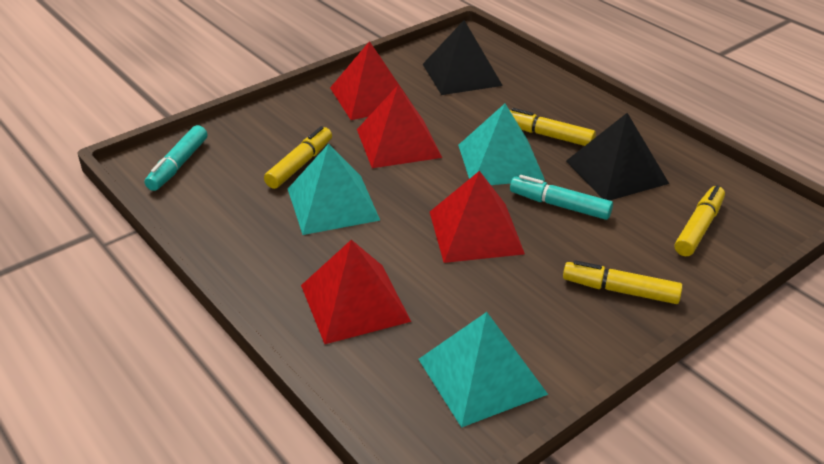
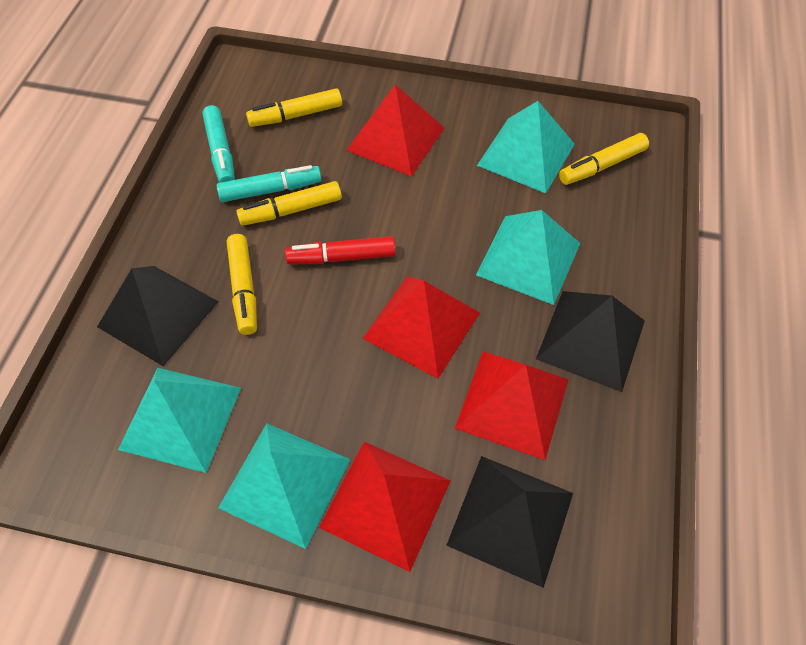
black pyramid: 2 -> 3
red marker: 0 -> 1
turquoise pyramid: 3 -> 4

